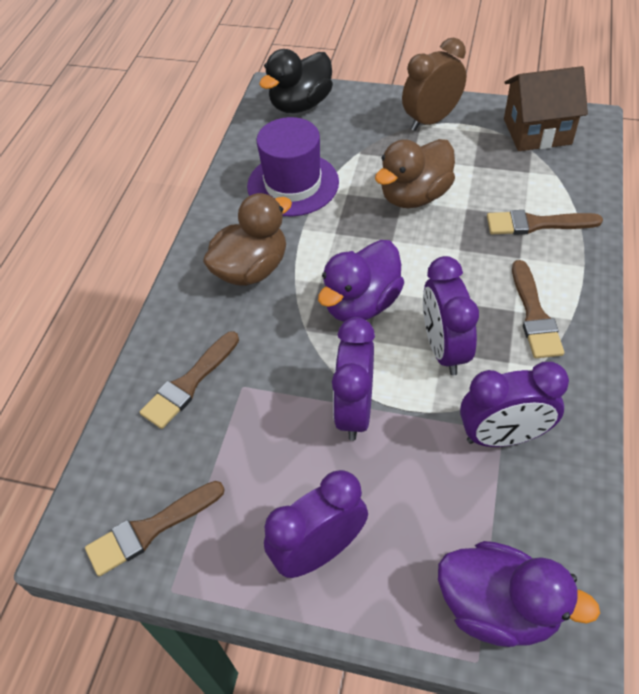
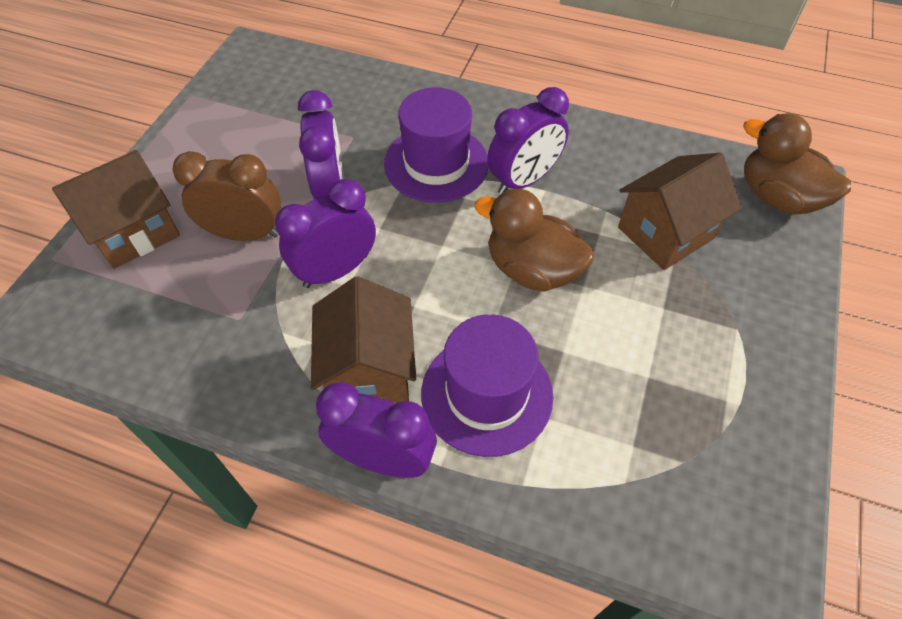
black duck: 1 -> 0
brown brush: 4 -> 0
brown house: 1 -> 3
purple duck: 2 -> 0
purple hat: 1 -> 2

